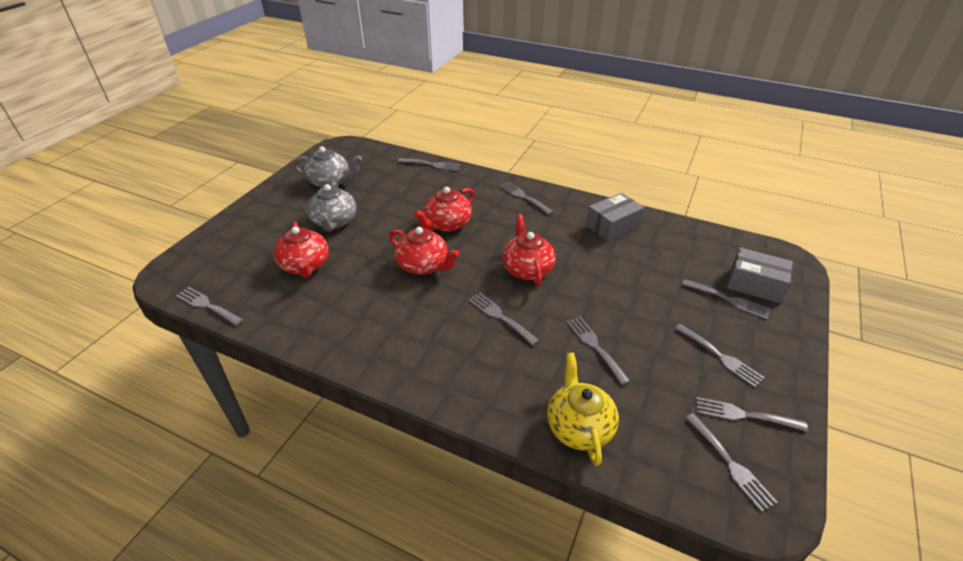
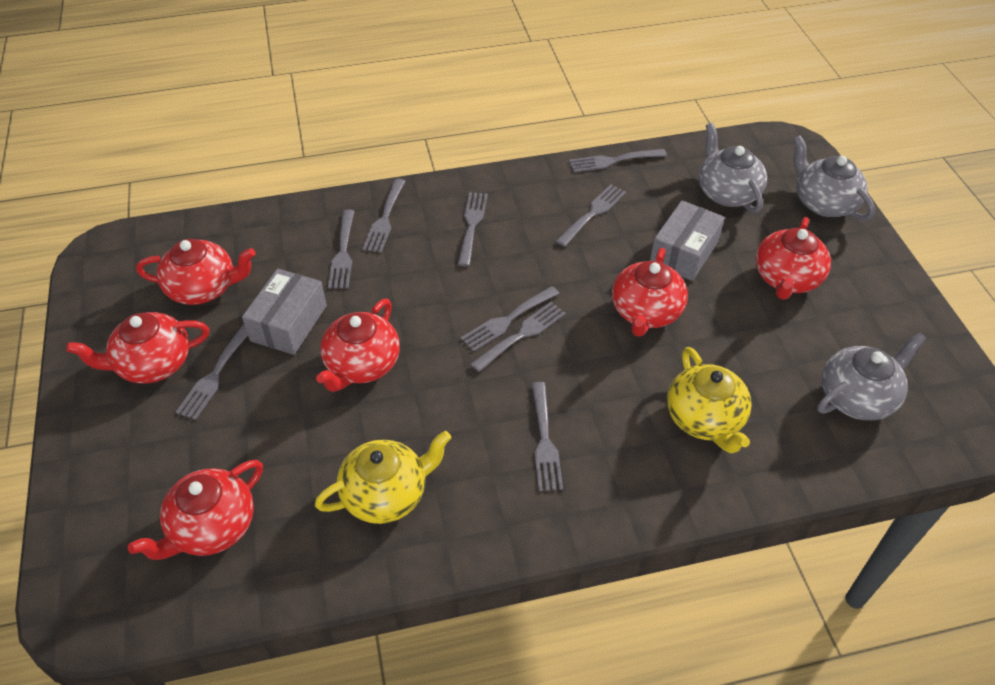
grey teapot: 2 -> 3
red teapot: 4 -> 6
yellow teapot: 1 -> 2

